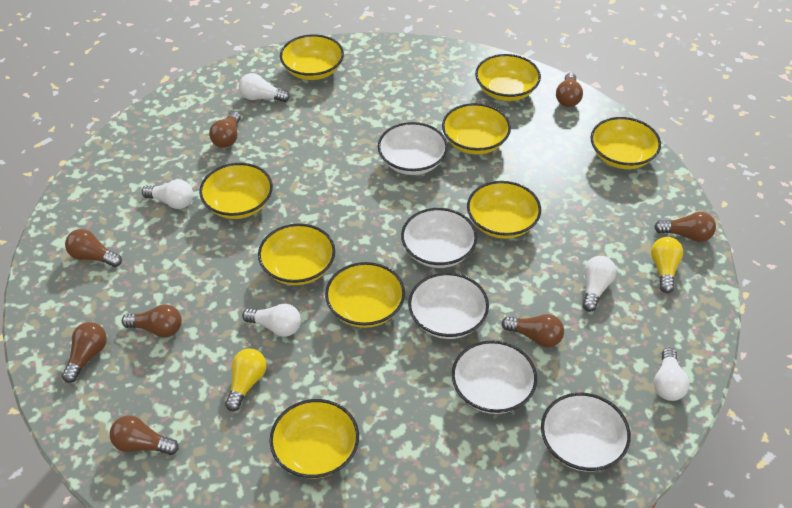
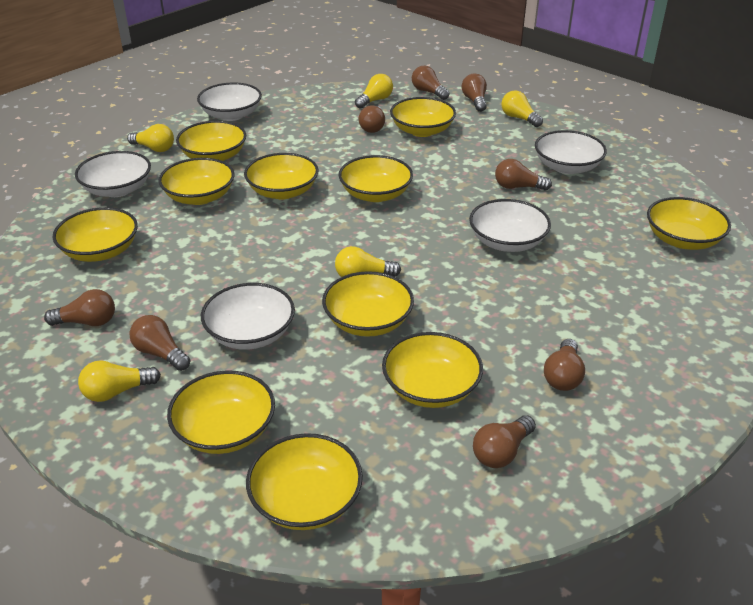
white light bulb: 5 -> 0
yellow bowl: 9 -> 11
yellow light bulb: 2 -> 5

